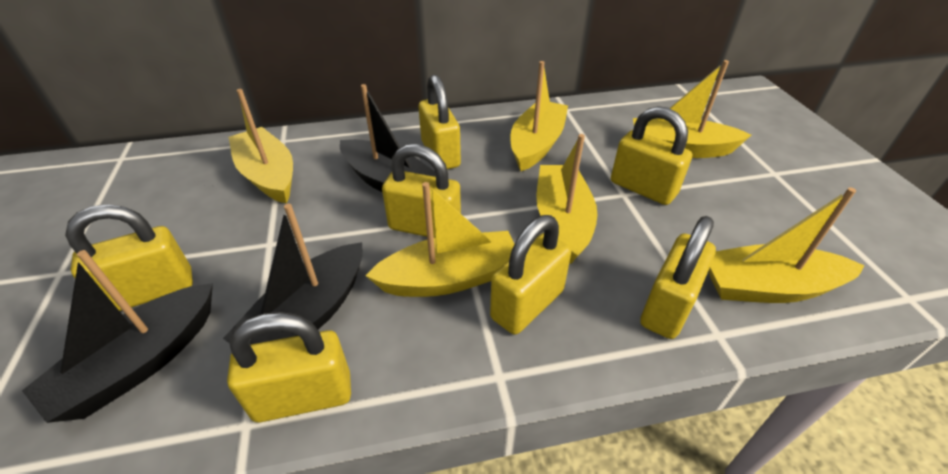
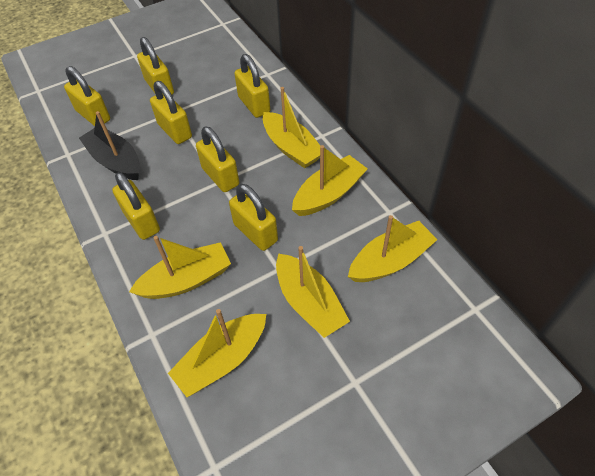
black boat: 3 -> 1

